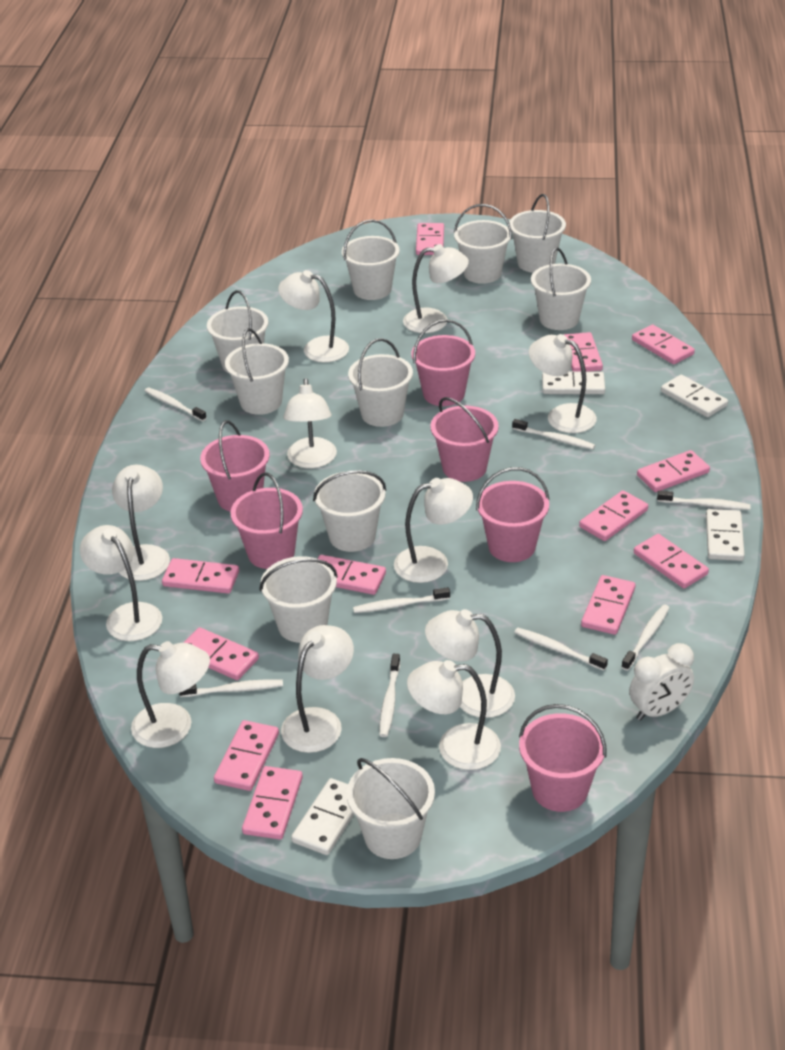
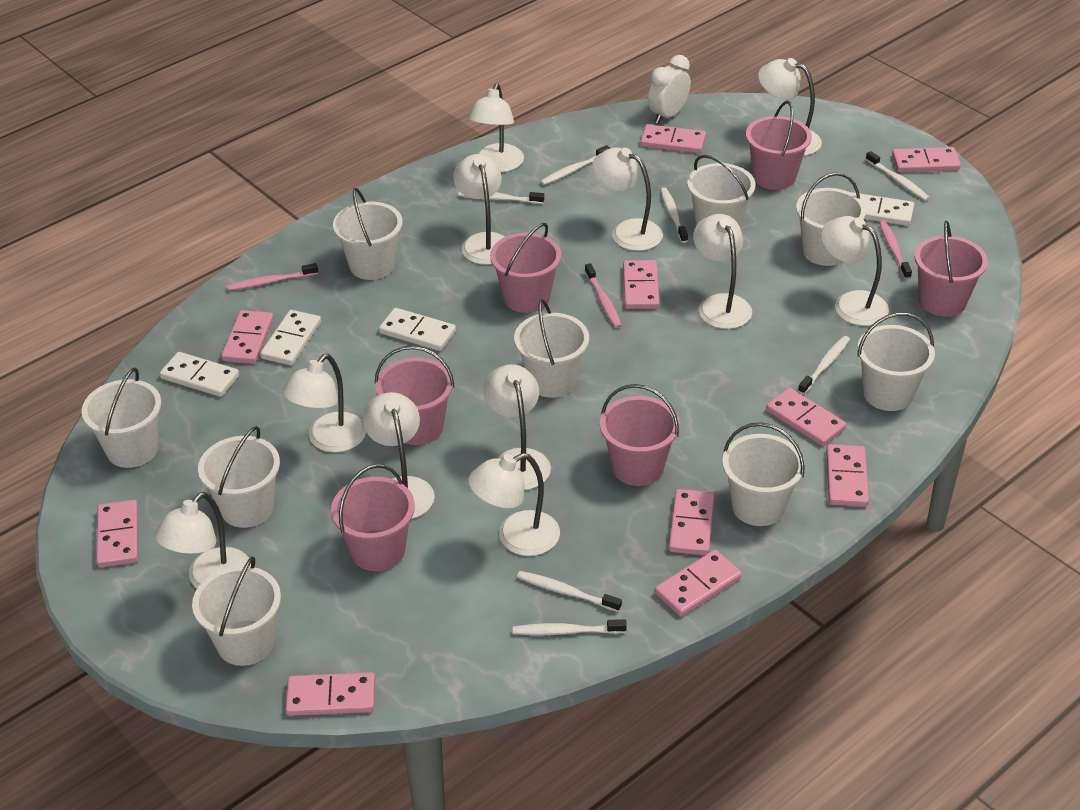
pink domino: 12 -> 10
pink toothbrush: 0 -> 3
white bucket: 10 -> 9
white toothbrush: 8 -> 7

